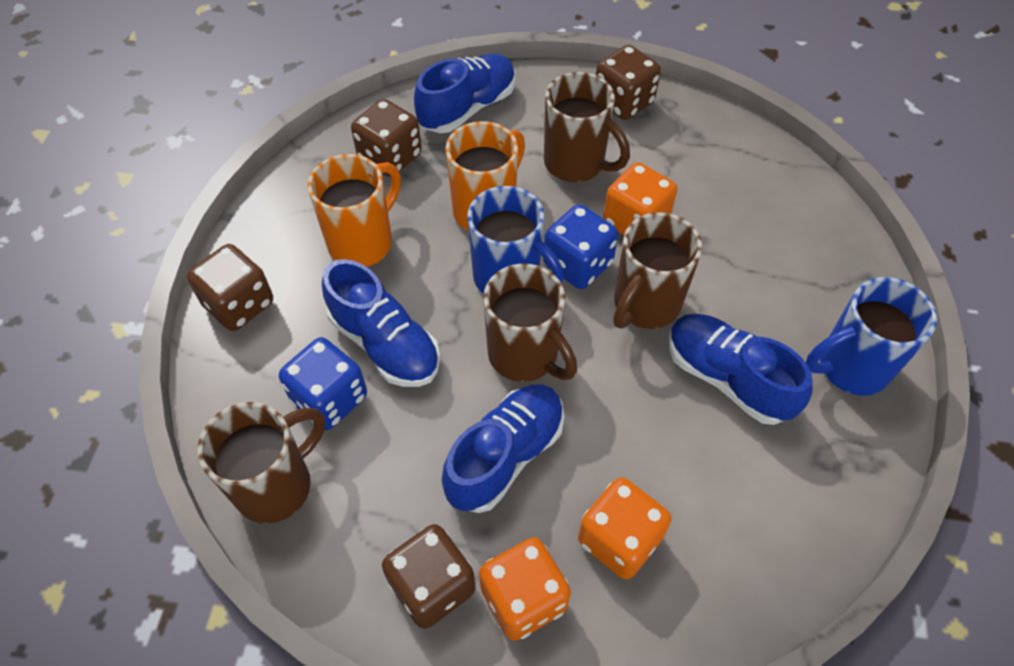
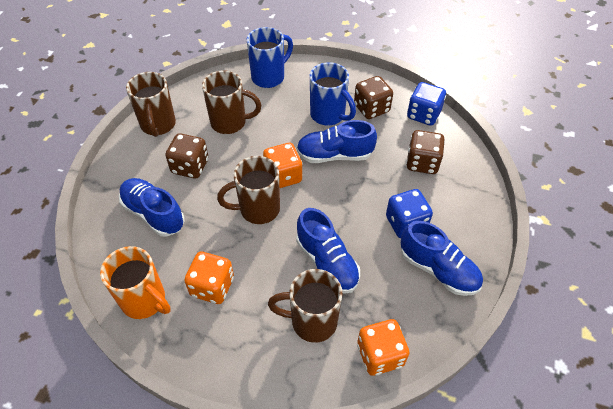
brown dice: 4 -> 3
orange mug: 2 -> 1

